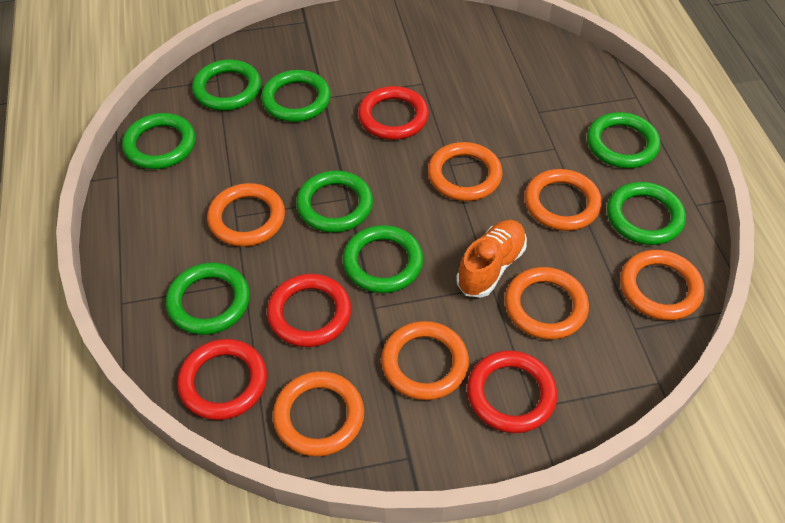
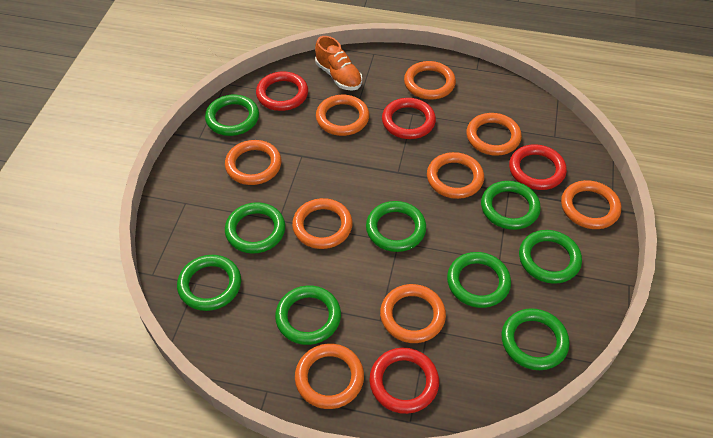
green ring: 8 -> 9
orange ring: 7 -> 9

